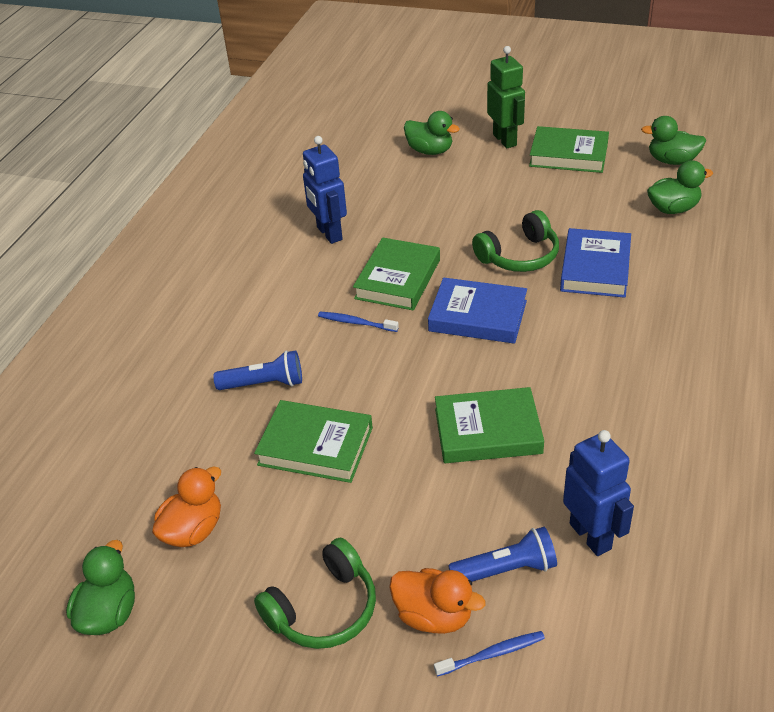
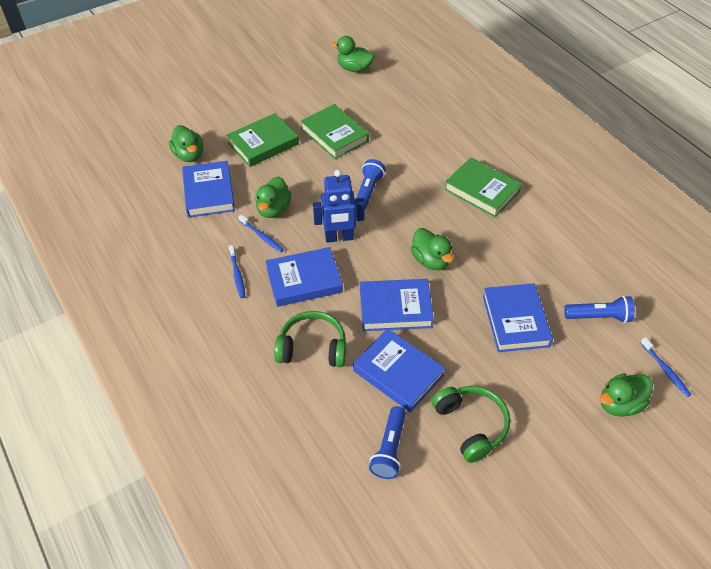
blue book: 2 -> 5
blue flashlight: 2 -> 3
blue robot: 2 -> 1
blue toothbrush: 2 -> 3
green book: 4 -> 3
green duck: 4 -> 5
green robot: 1 -> 0
orange duck: 2 -> 0

